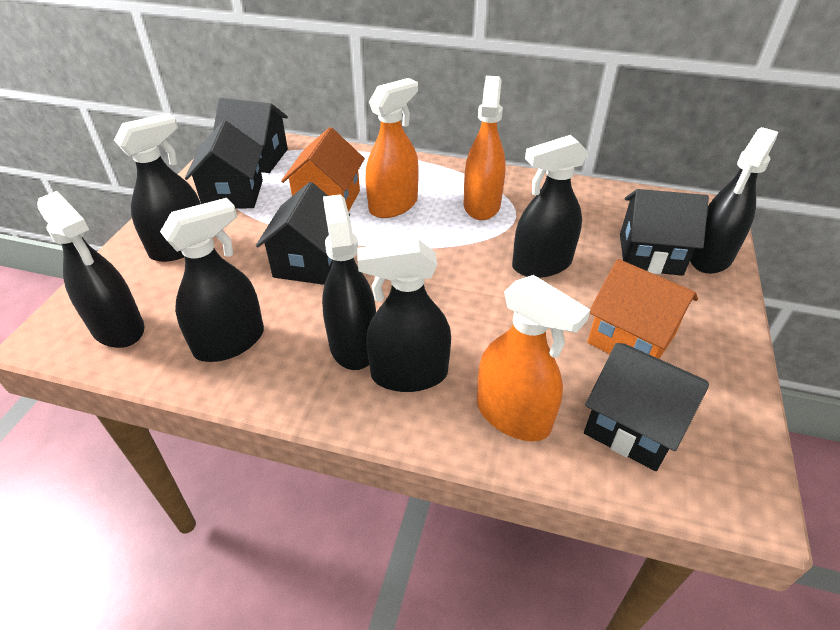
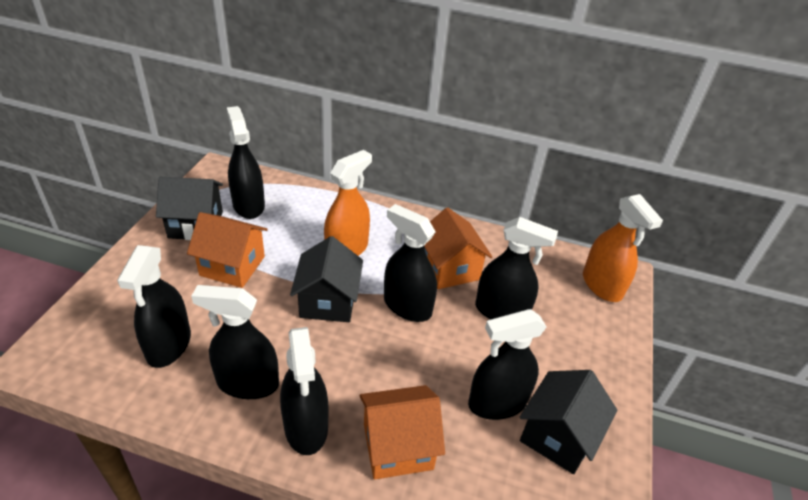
black house: 5 -> 3
orange house: 2 -> 3
orange spray bottle: 3 -> 2

